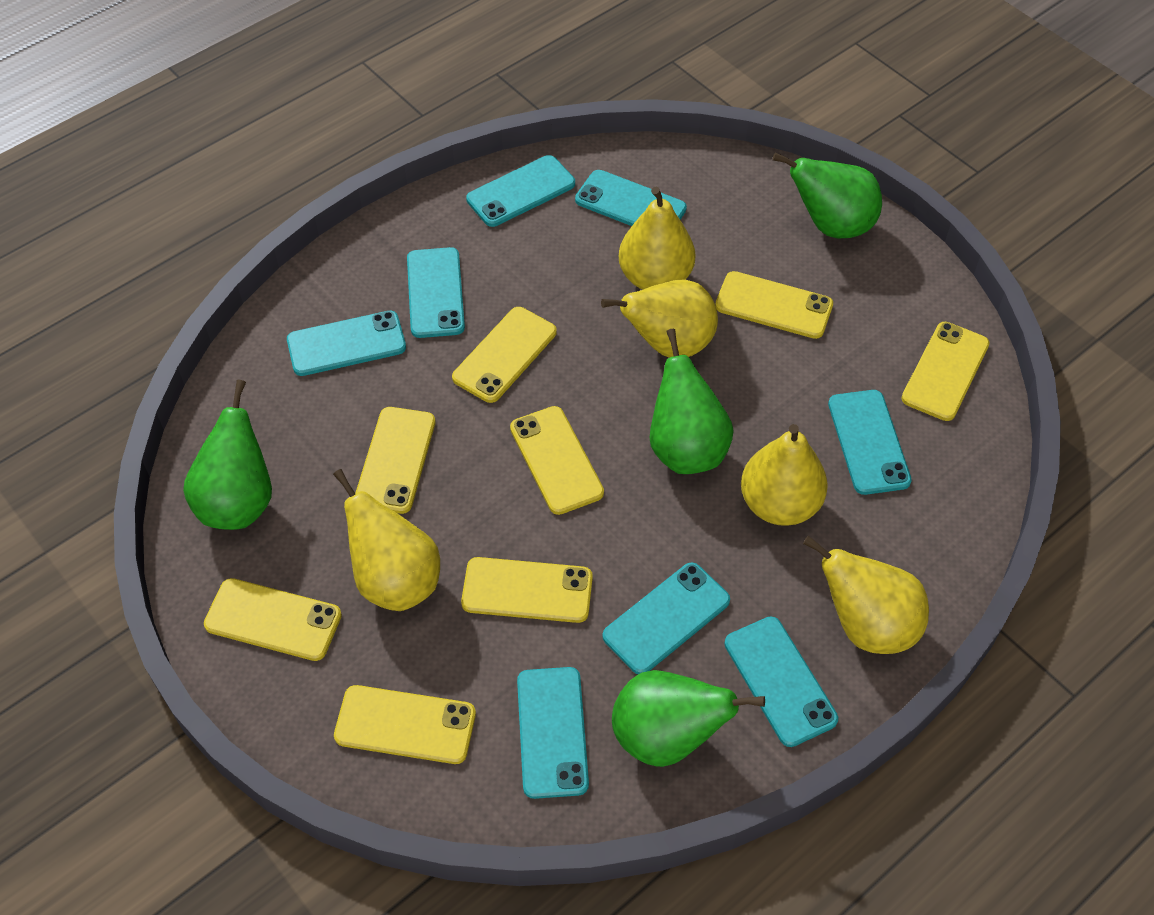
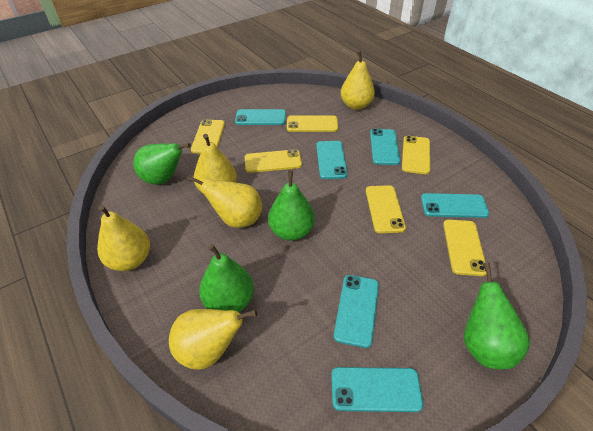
turquoise phone: 8 -> 6
yellow phone: 8 -> 6

